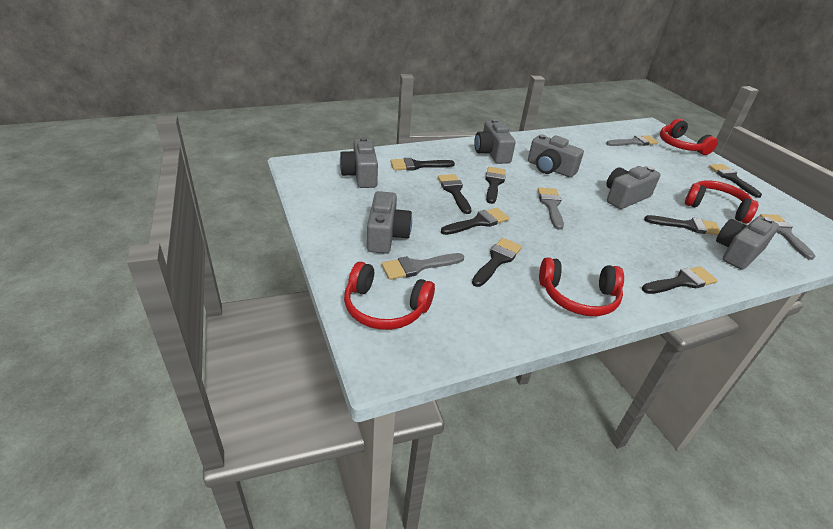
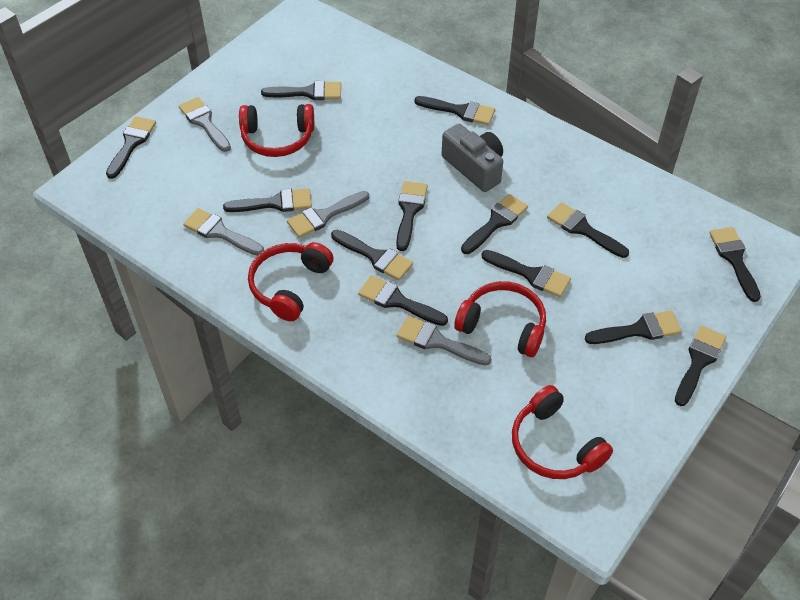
black brush: 8 -> 13
grey camera: 6 -> 1

